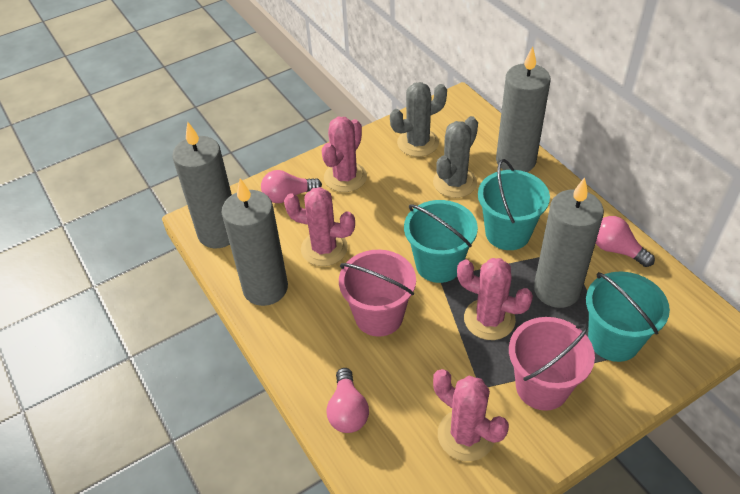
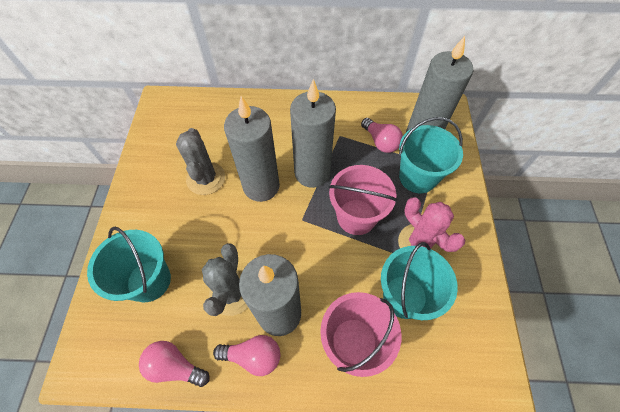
pink cactus: 4 -> 1

